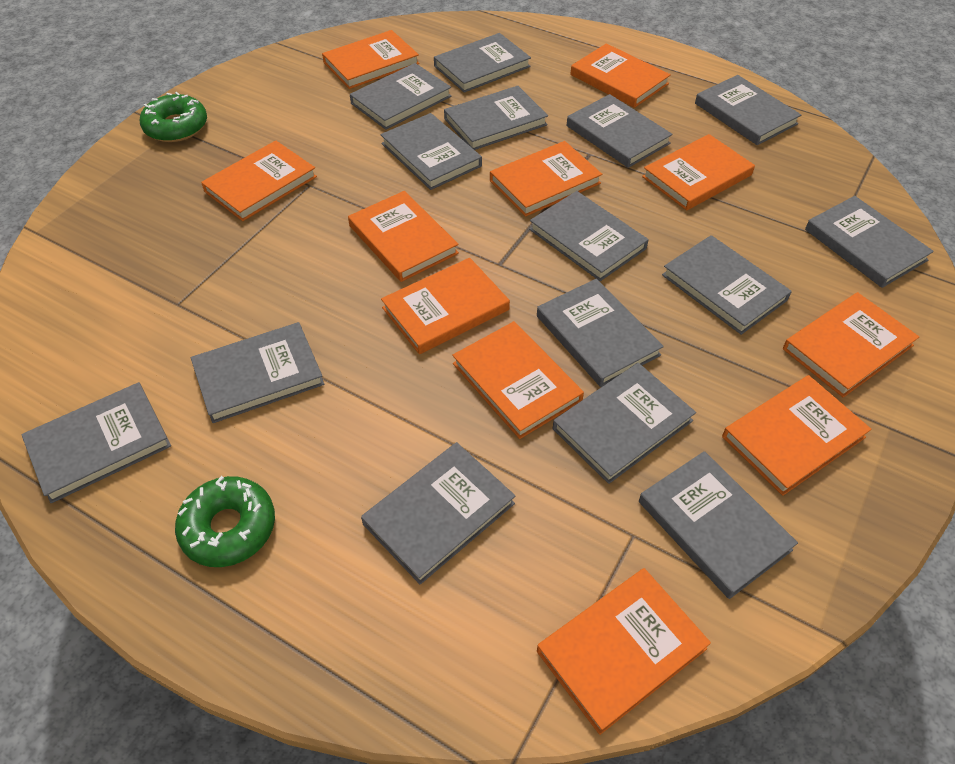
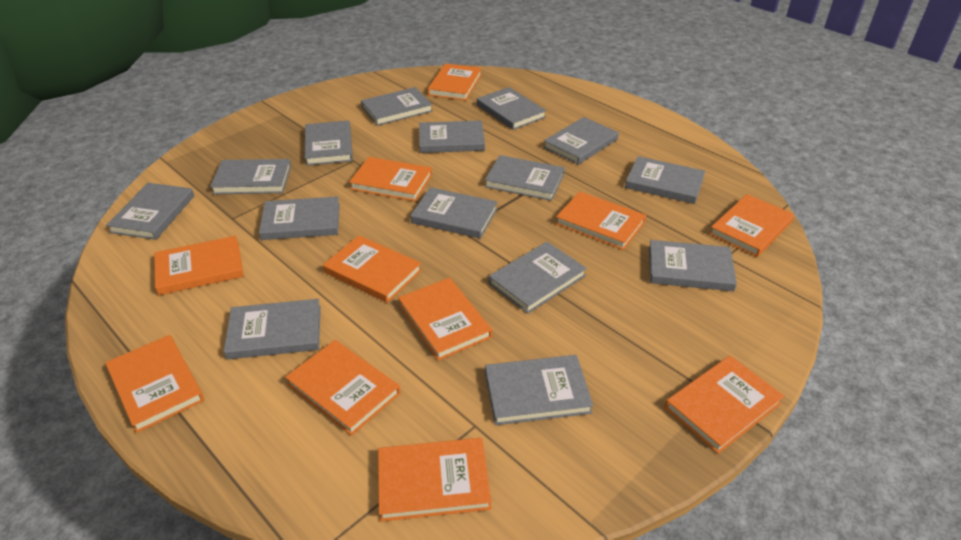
green donut: 2 -> 0

